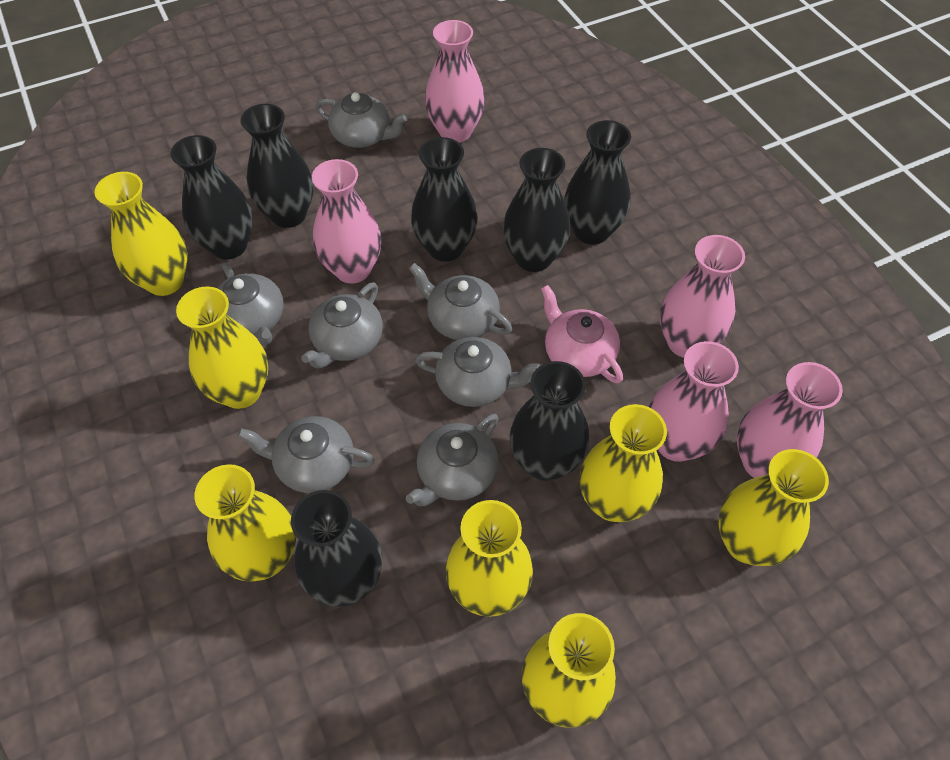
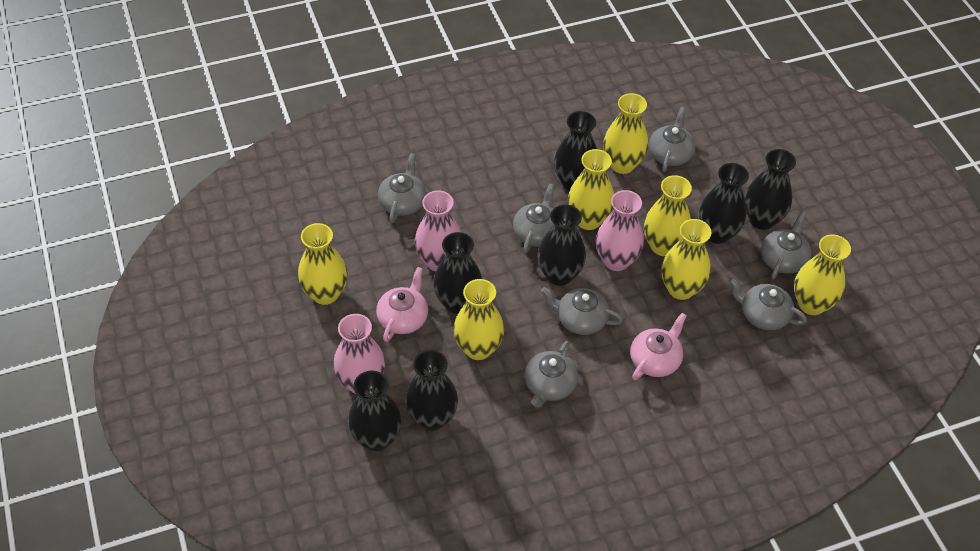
pink teapot: 1 -> 2
pink vase: 5 -> 3

